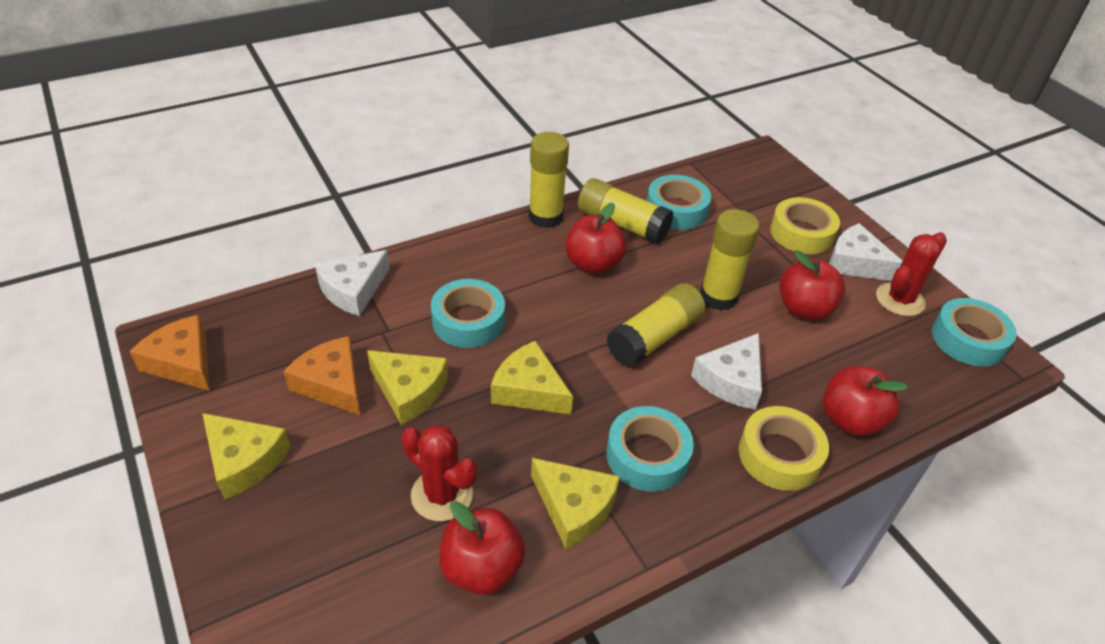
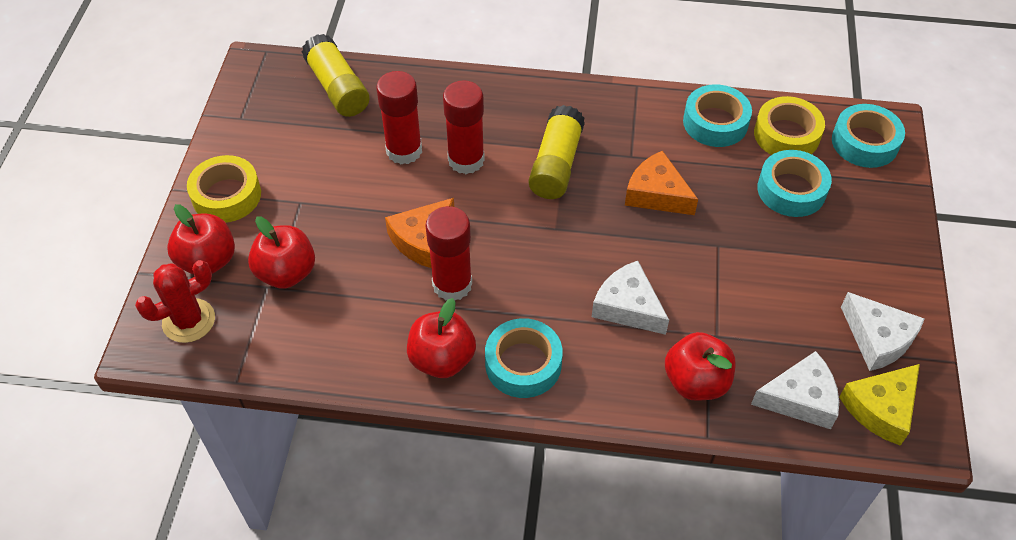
red cactus: 2 -> 1
red glue stick: 0 -> 3
yellow cheese: 4 -> 1
yellow glue stick: 4 -> 2

